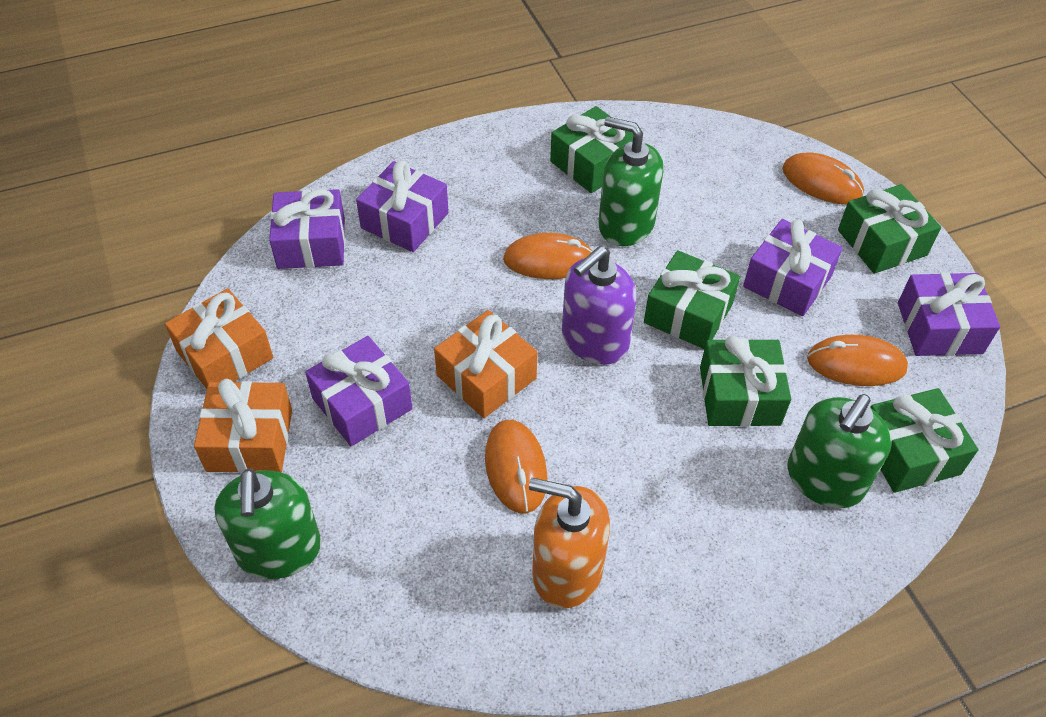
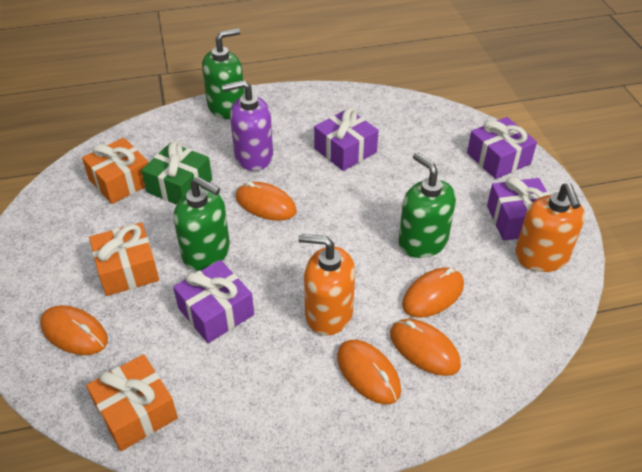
green gift: 5 -> 1
orange mouse: 4 -> 5
orange soap dispenser: 1 -> 2
purple gift: 5 -> 4

